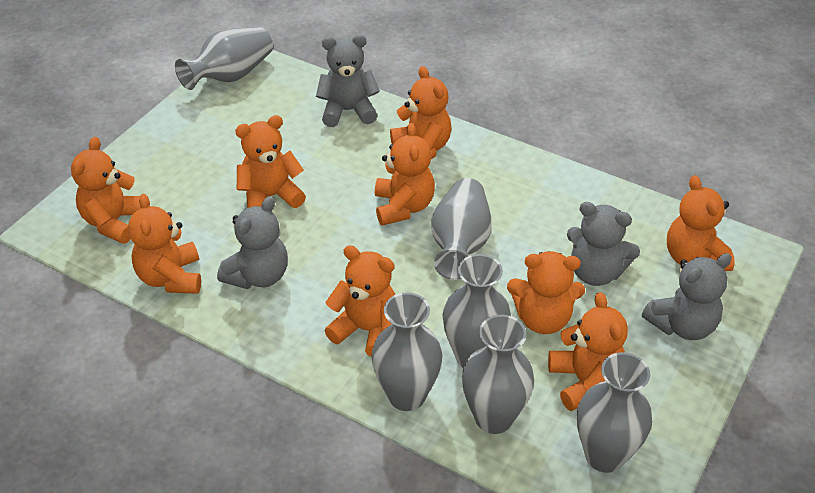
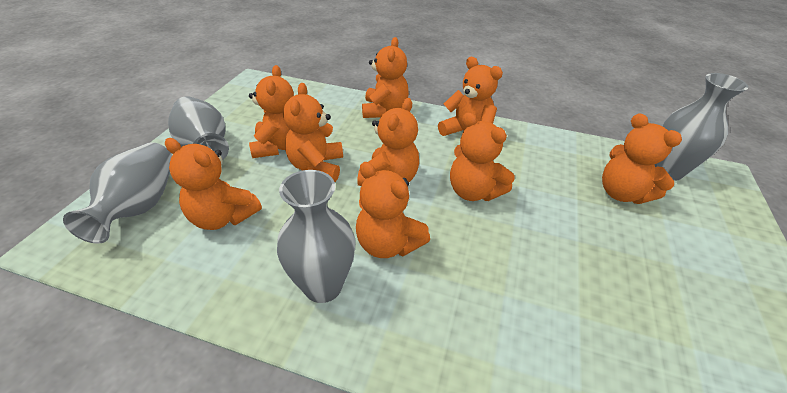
grey teddy bear: 4 -> 0
grey vase: 6 -> 4

